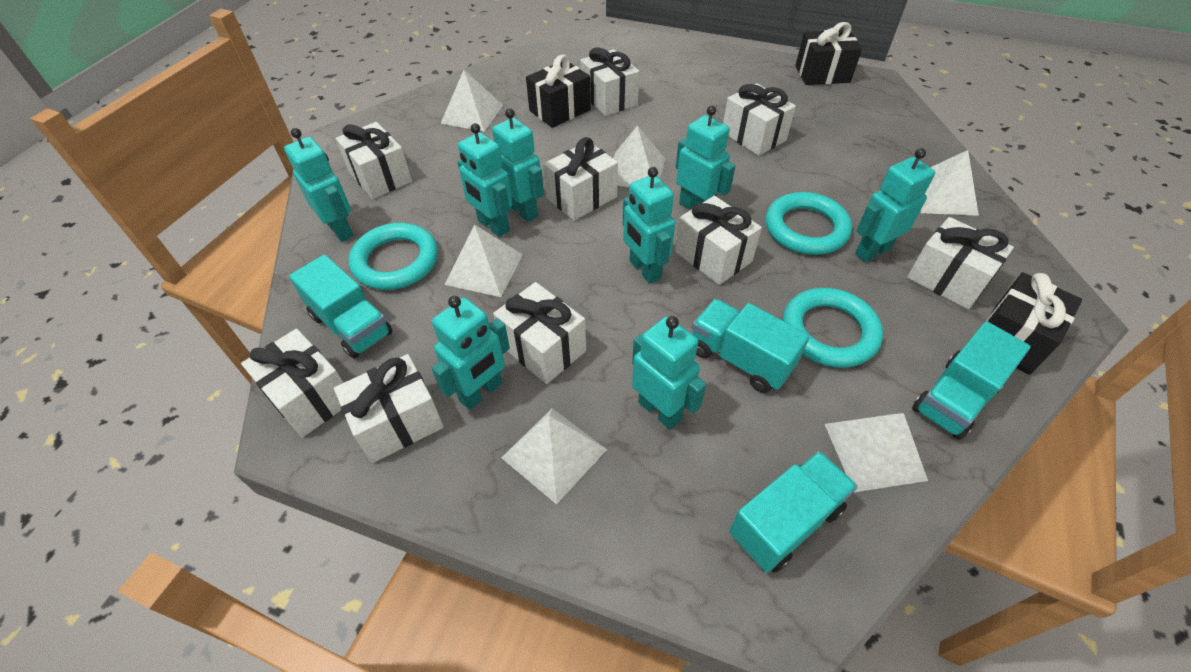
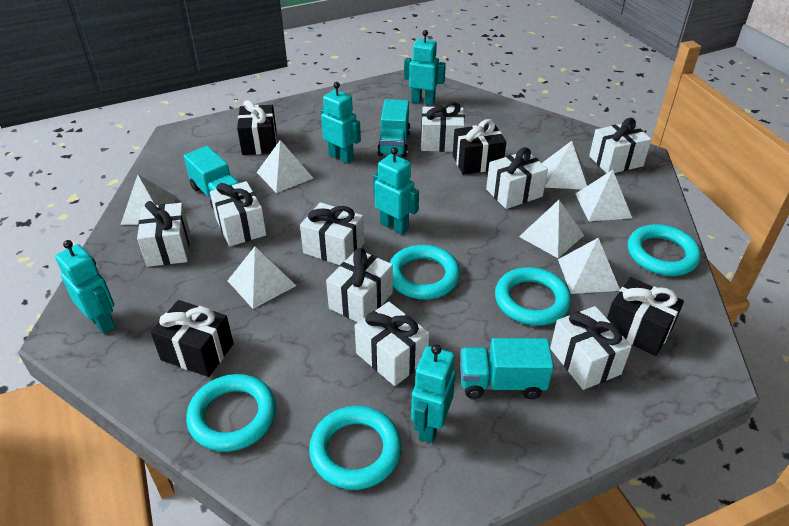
black gift: 3 -> 4
turquoise ring: 3 -> 5
turquoise robot: 8 -> 5
turquoise truck: 4 -> 3
white pyramid: 6 -> 7

